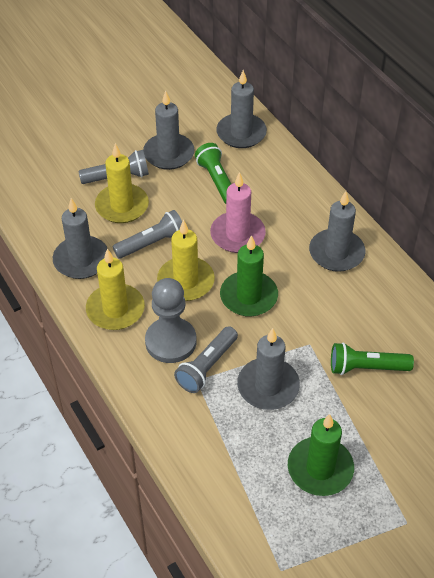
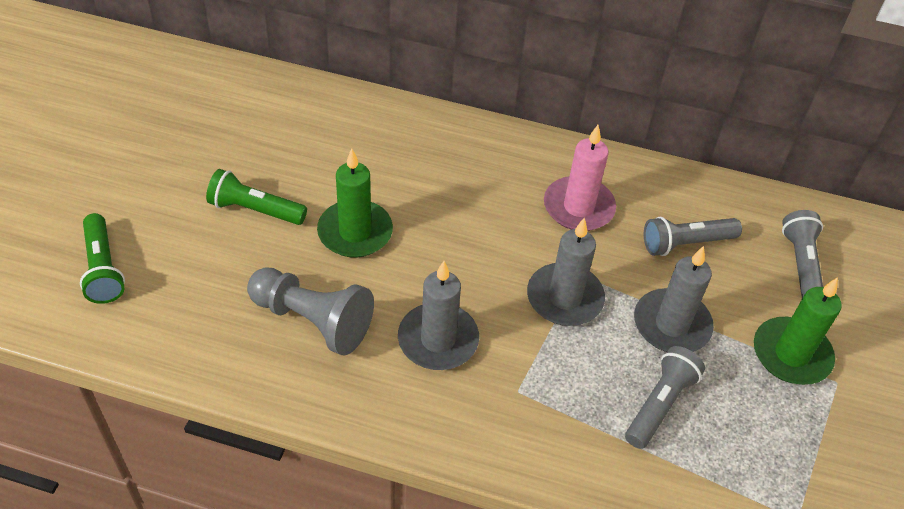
grey candle: 5 -> 3
yellow candle: 3 -> 0

